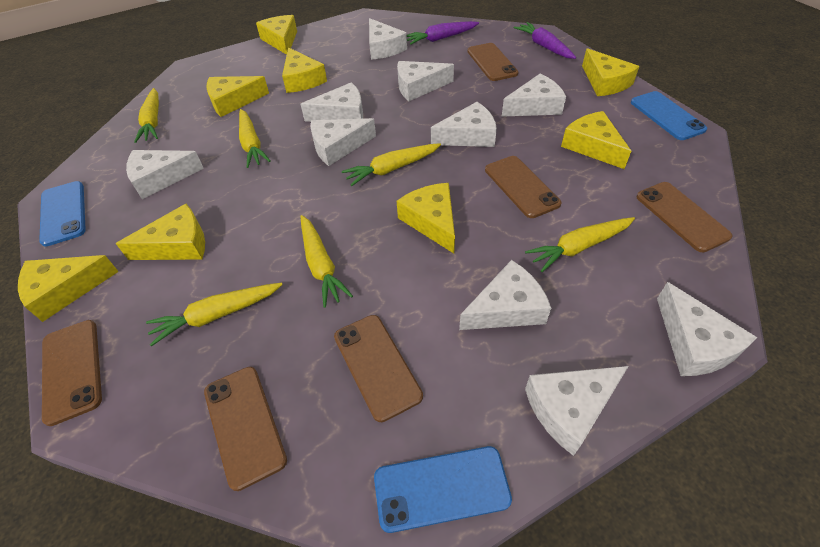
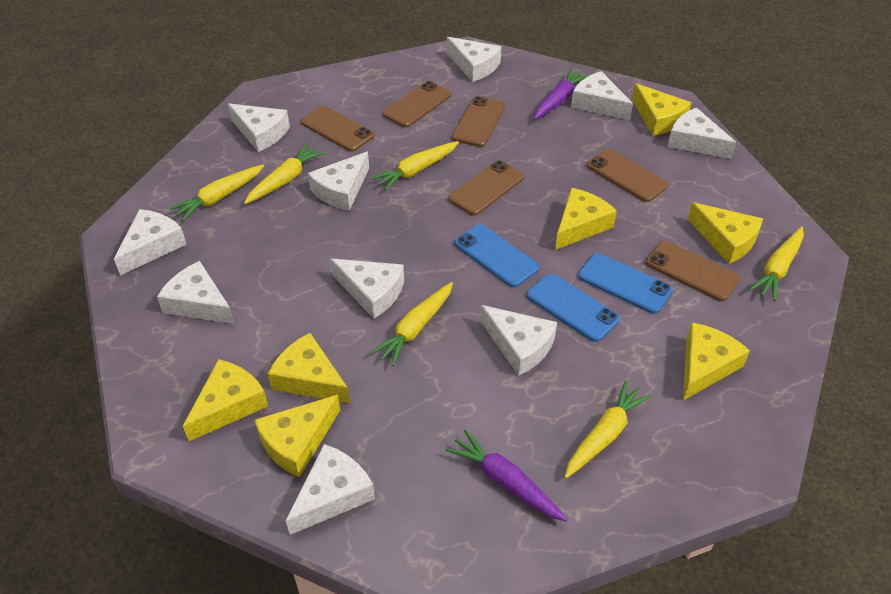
yellow cheese: 8 -> 7

